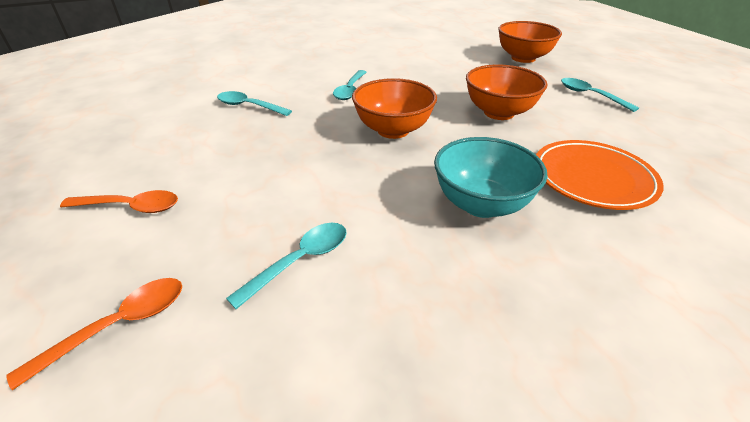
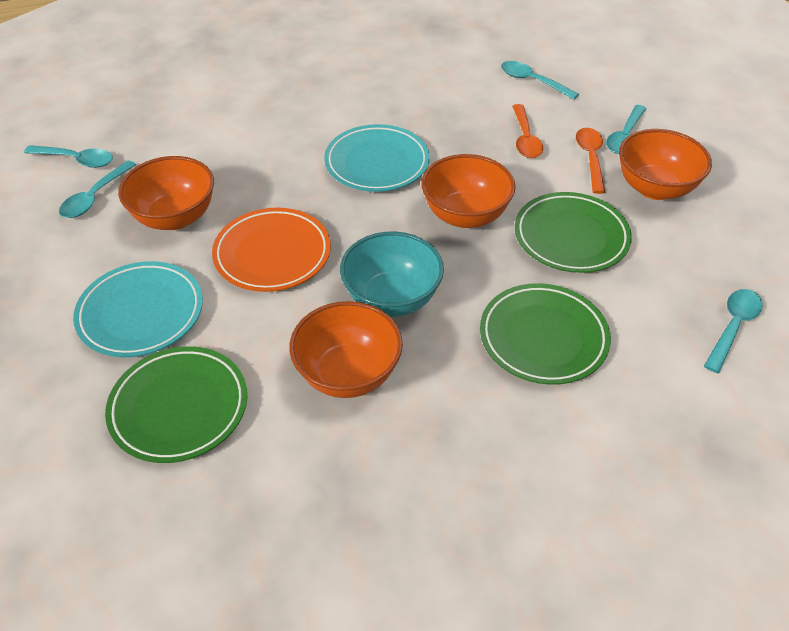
green plate: 0 -> 3
orange bowl: 3 -> 4
turquoise plate: 0 -> 2
turquoise spoon: 4 -> 5

